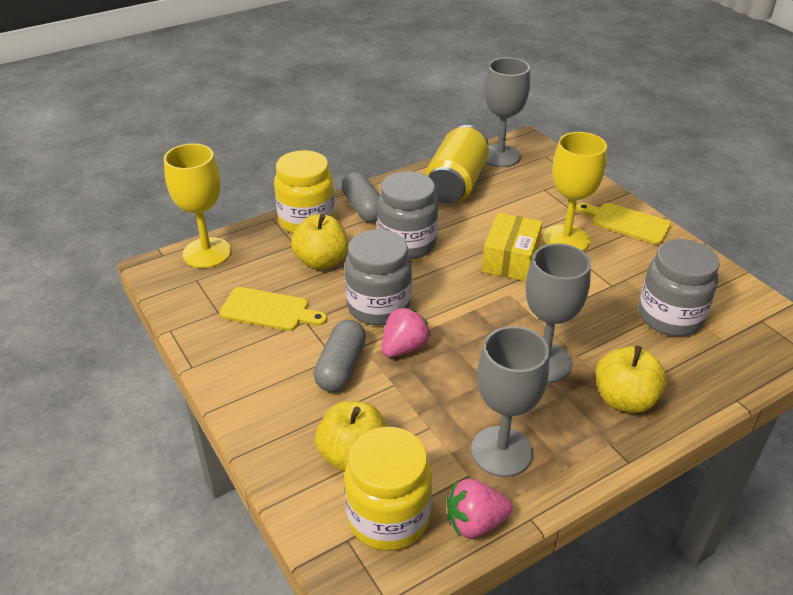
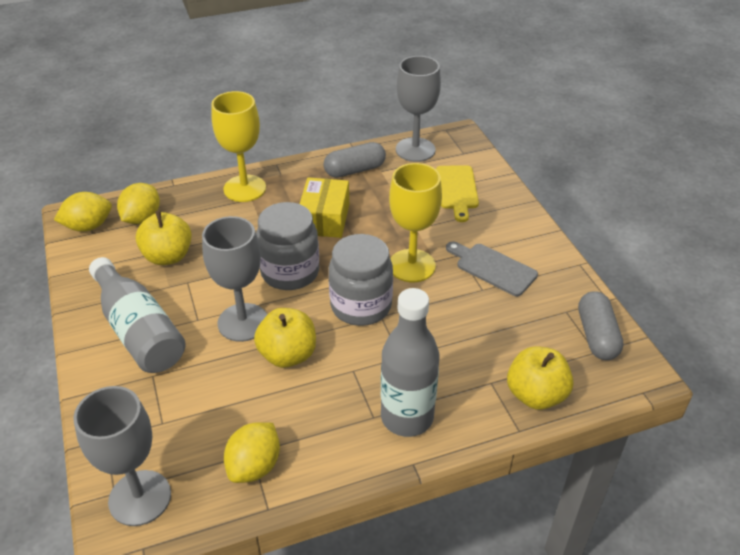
grey bottle: 0 -> 2
grey cutting board: 0 -> 1
grey jar: 3 -> 2
pink strawberry: 2 -> 0
yellow can: 1 -> 0
yellow cutting board: 2 -> 1
yellow jar: 2 -> 0
yellow lemon: 0 -> 3

